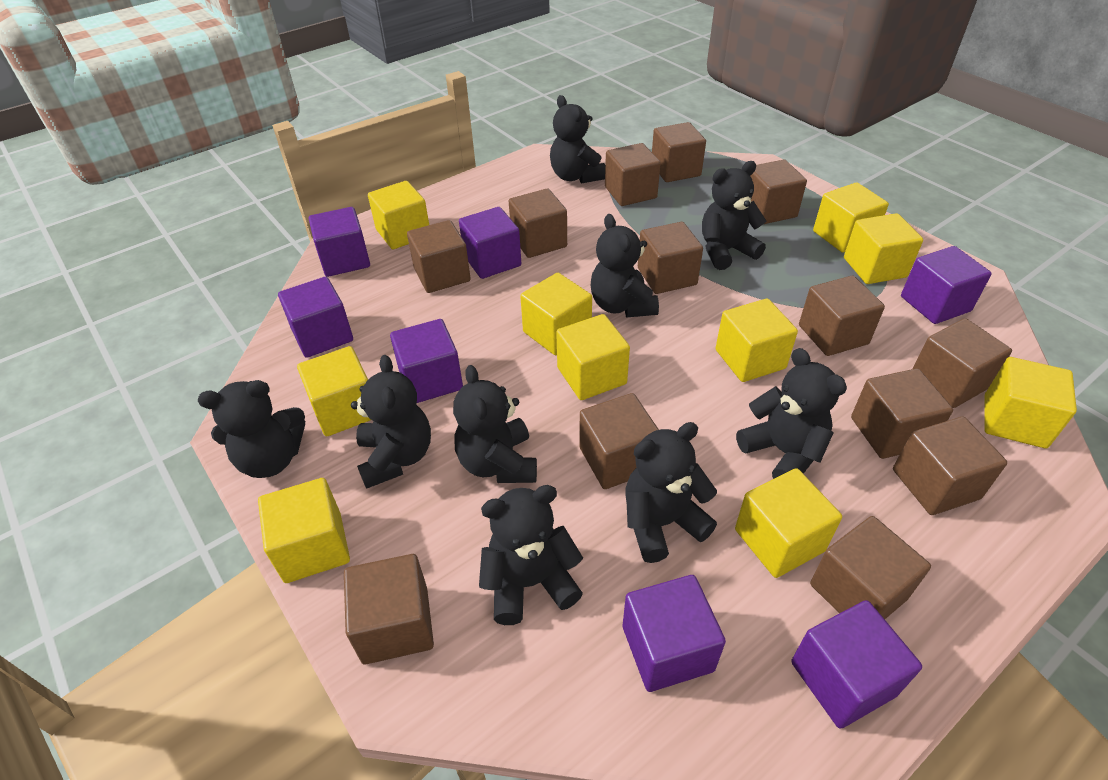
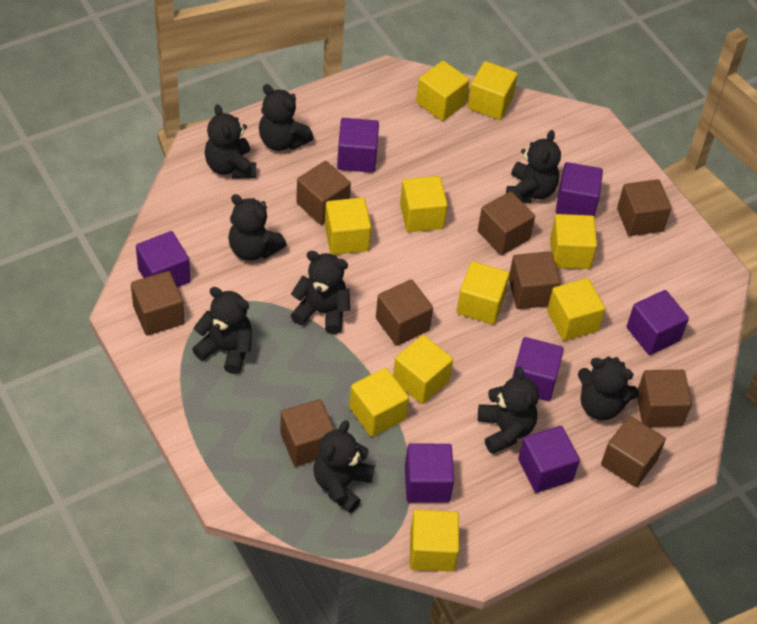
brown cube: 13 -> 9

